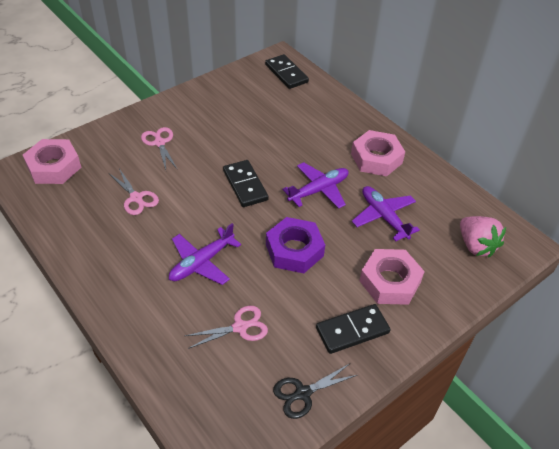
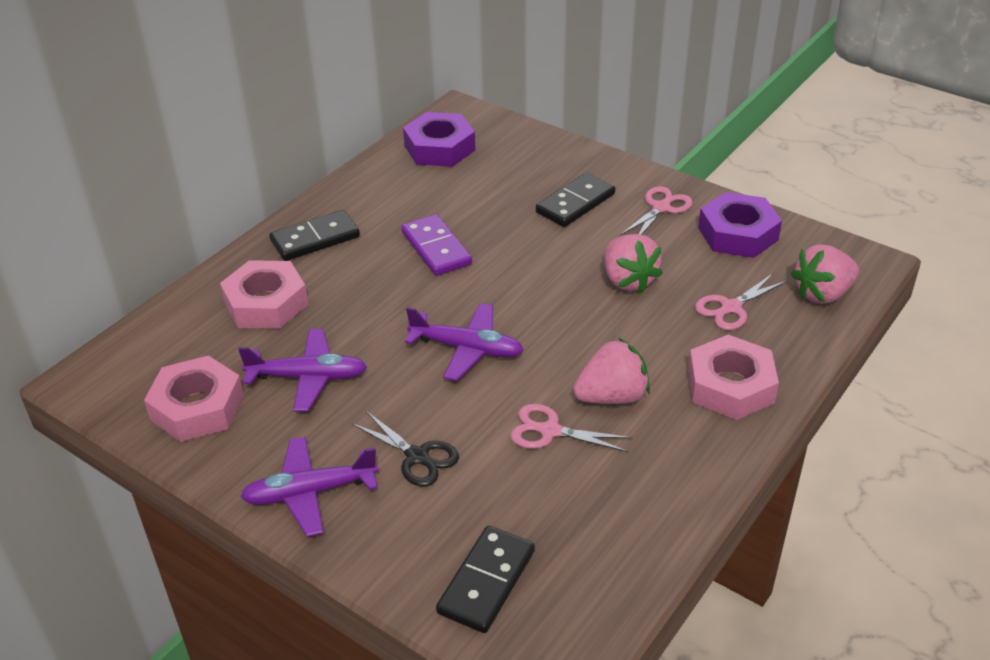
pink strawberry: 1 -> 3
purple domino: 0 -> 1
purple nut: 1 -> 2

